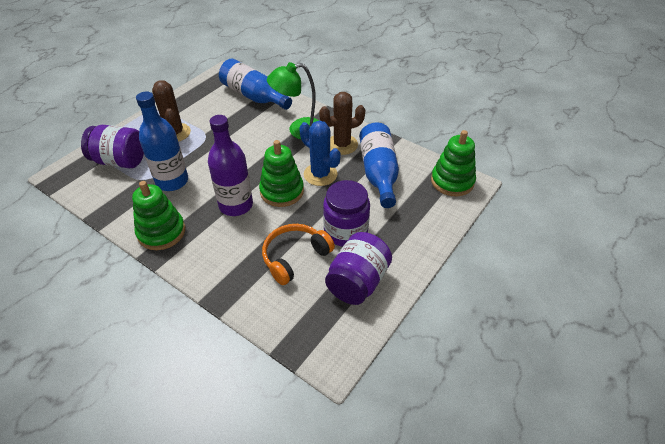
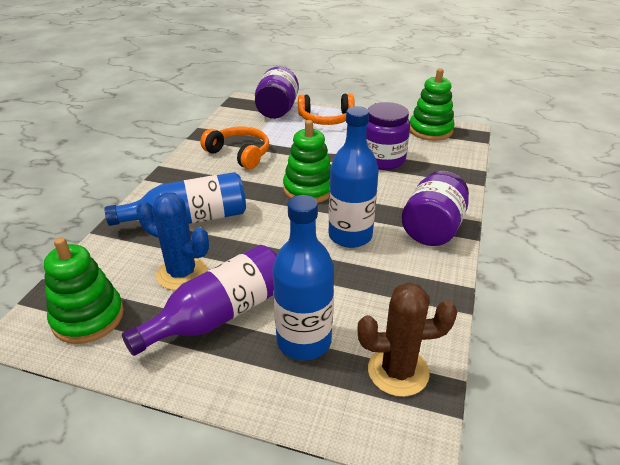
brown cactus: 2 -> 1
green lamp: 1 -> 0
orange headphones: 1 -> 2

